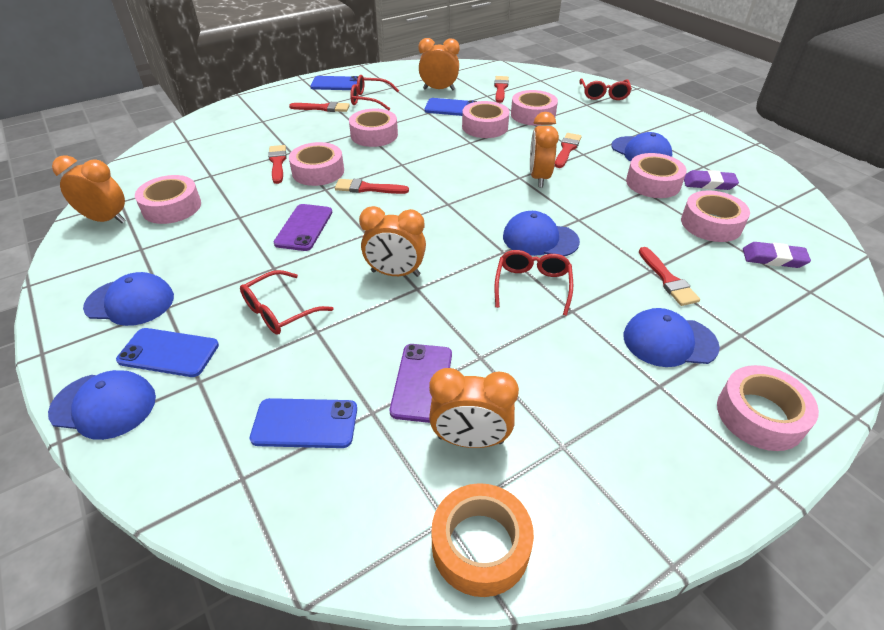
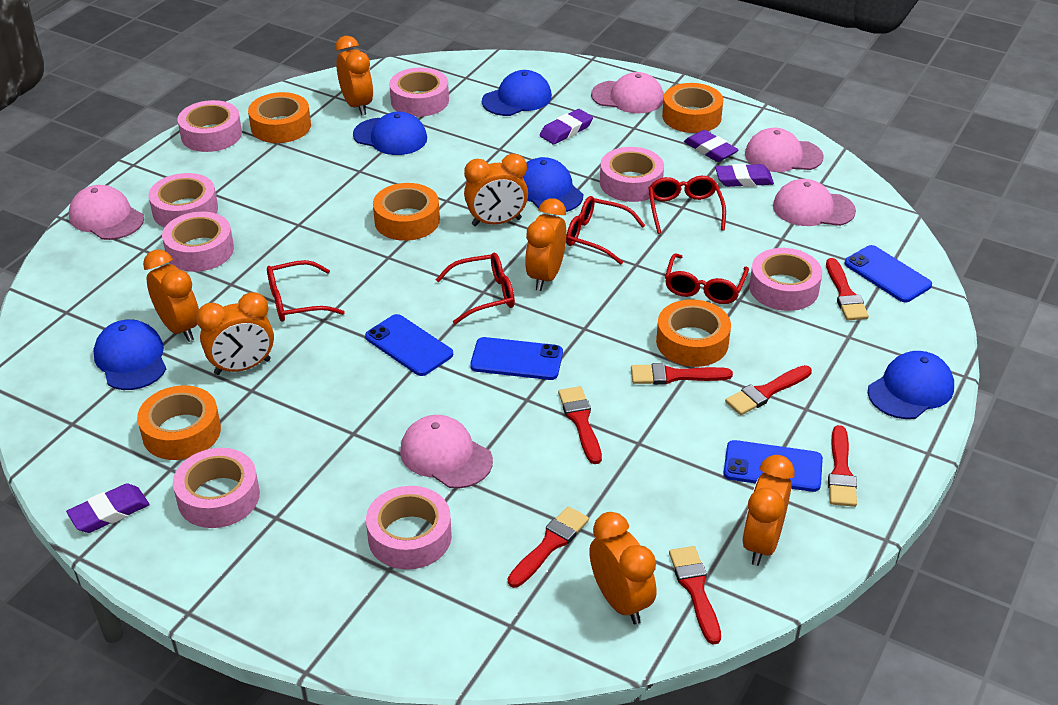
orange clock: 5 -> 7
orange tape: 1 -> 5
pink cap: 0 -> 5
purple eraser: 2 -> 4
purple phone: 2 -> 0
red brush: 6 -> 7
red glasses: 4 -> 5

